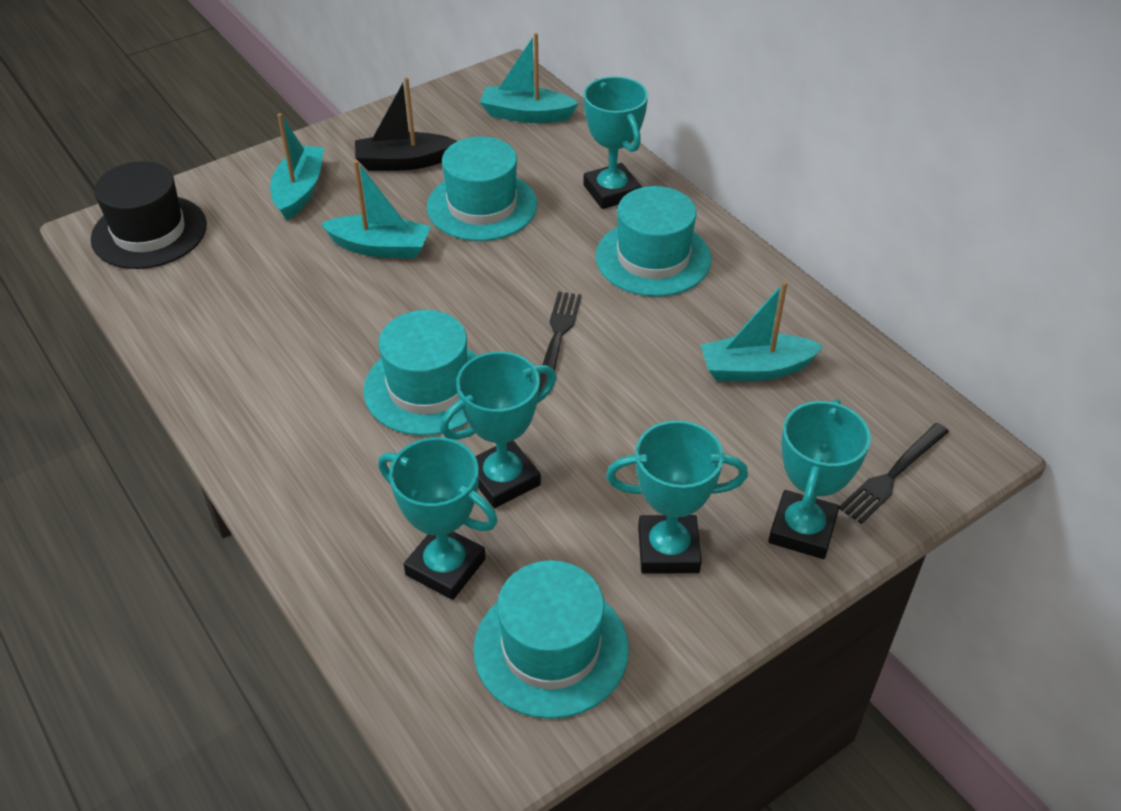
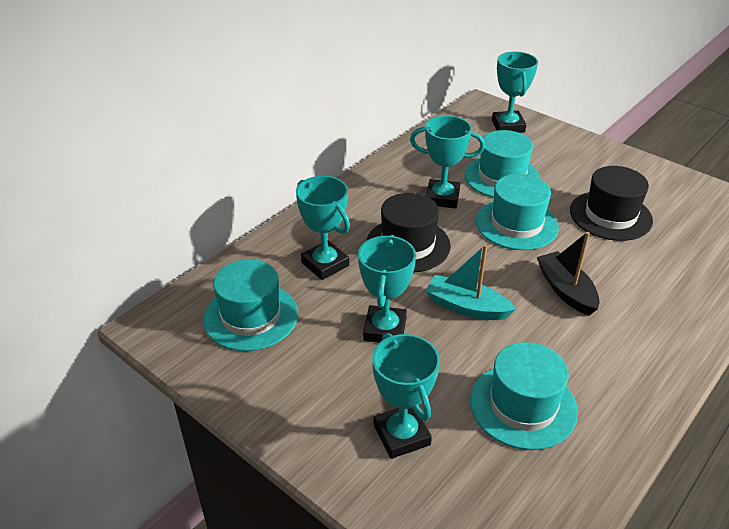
black fork: 2 -> 0
black hat: 1 -> 2
turquoise boat: 4 -> 1

